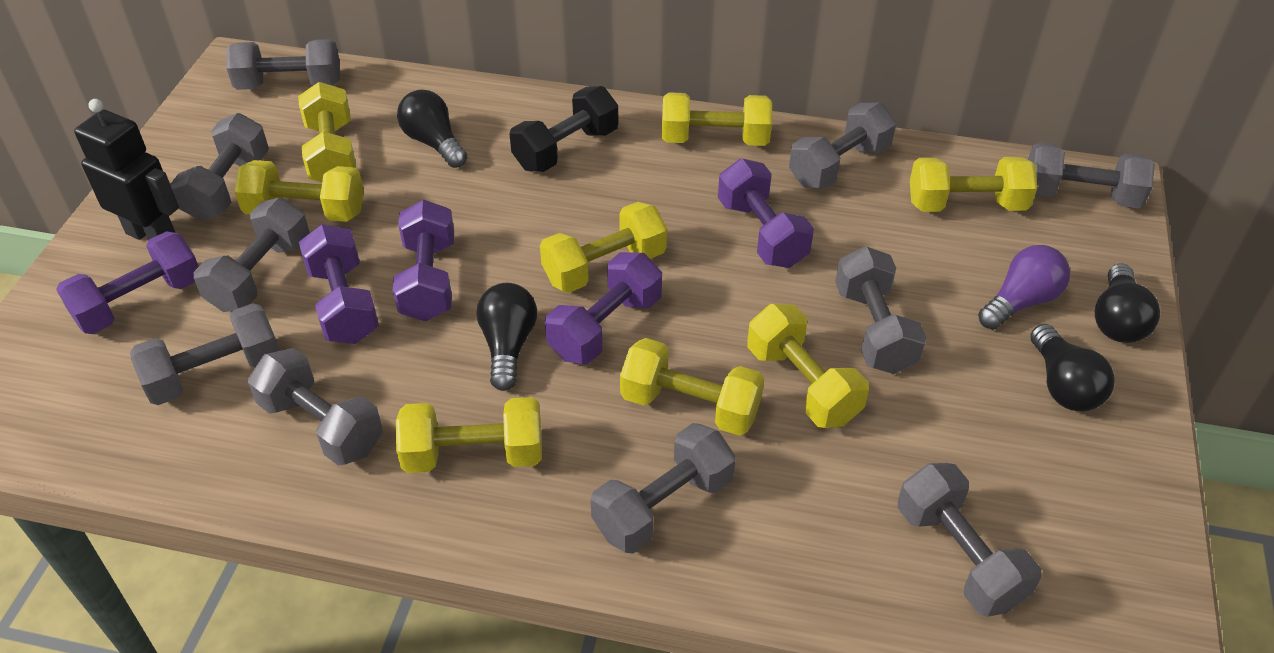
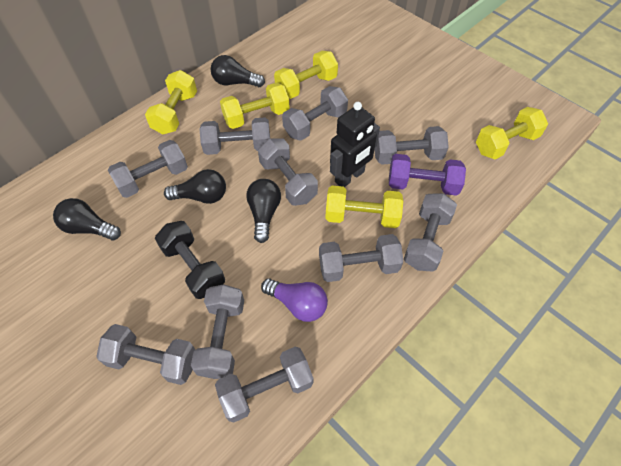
purple dumbbell: 5 -> 1
yellow dumbbell: 8 -> 5

